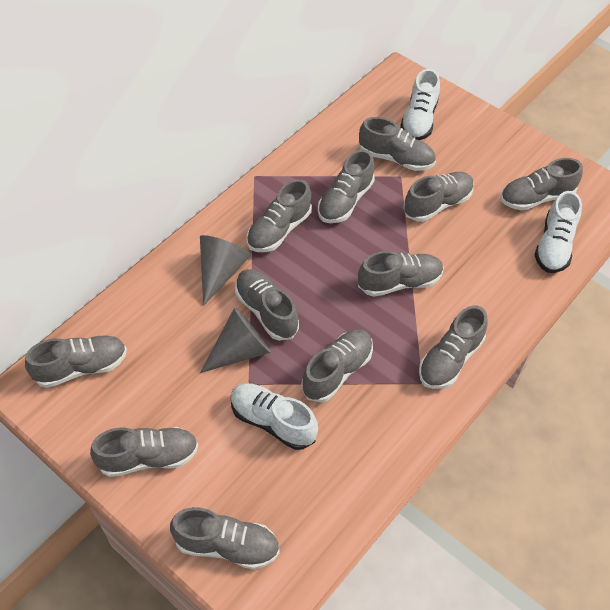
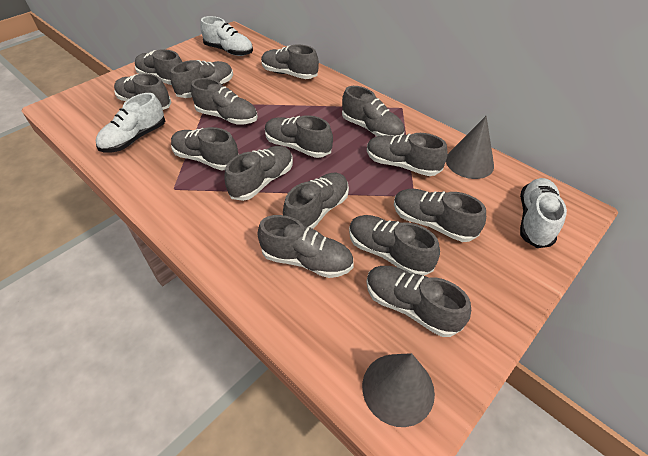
grey shoe: 12 -> 15

